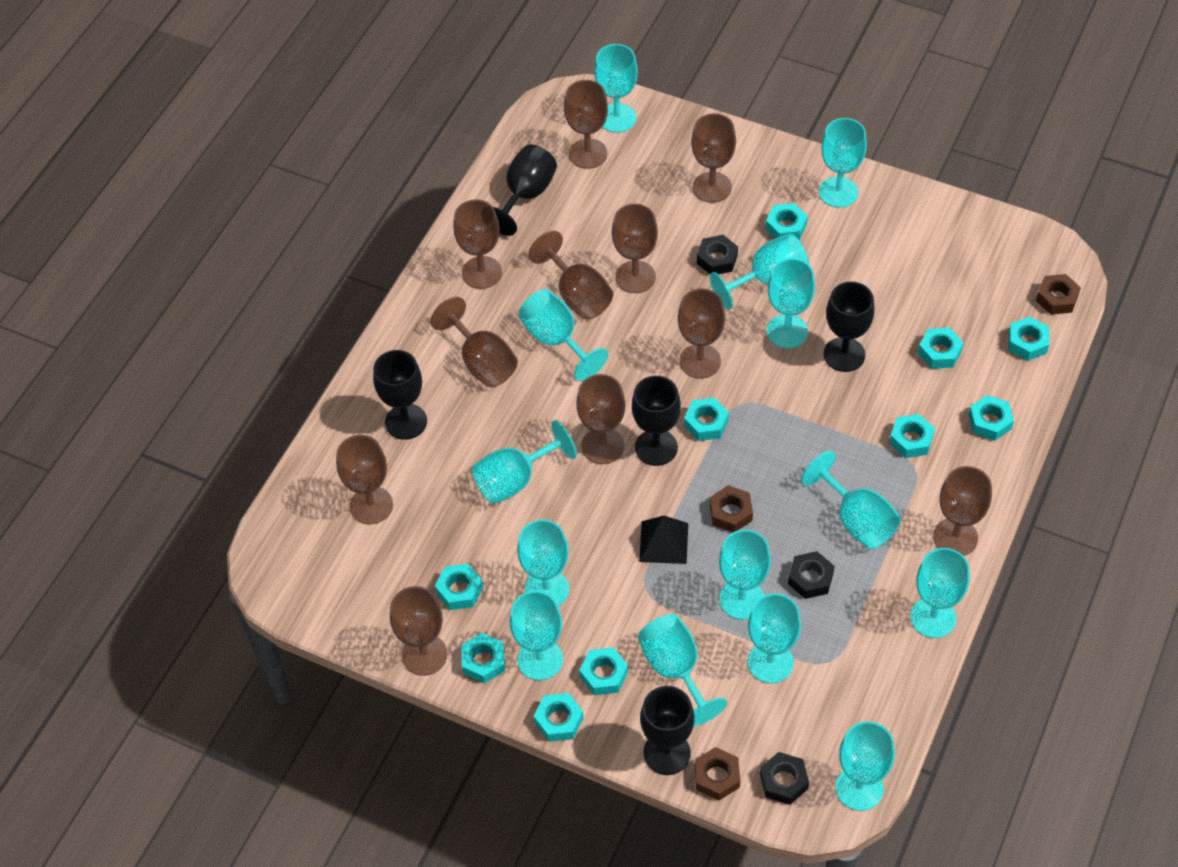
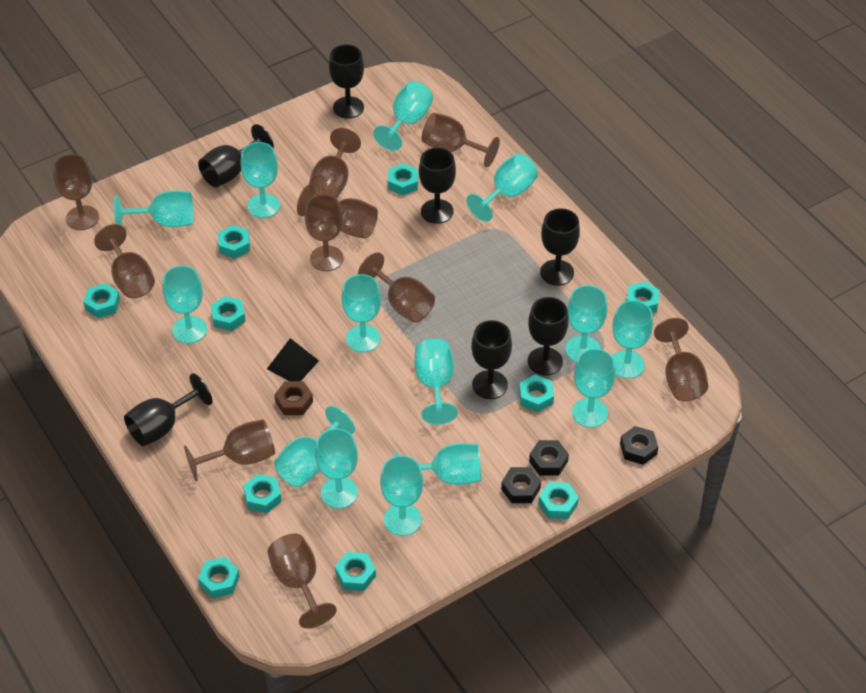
black goblet: 5 -> 7
brown goblet: 11 -> 10
brown nut: 3 -> 1

